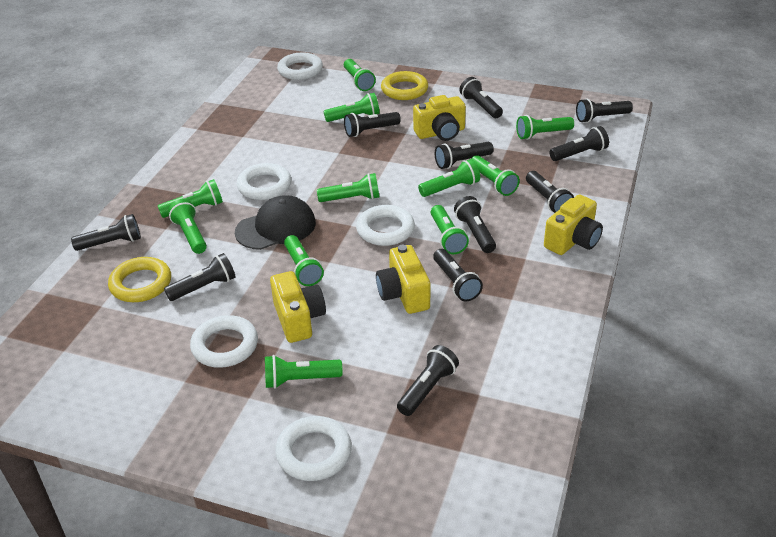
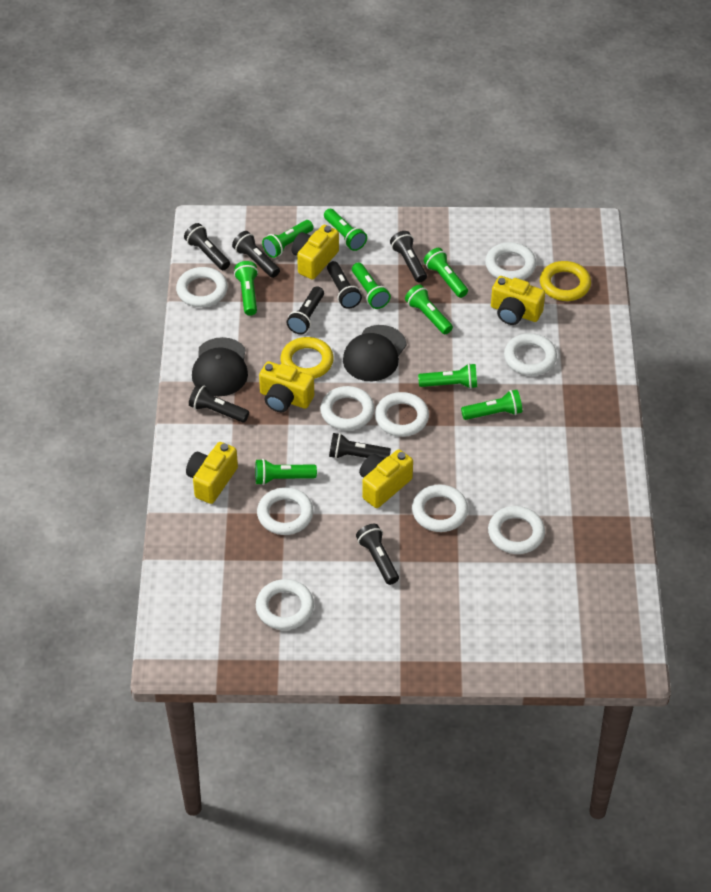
black cap: 1 -> 2
black flashlight: 11 -> 8
green flashlight: 11 -> 9
white ring: 5 -> 9
yellow camera: 4 -> 5

